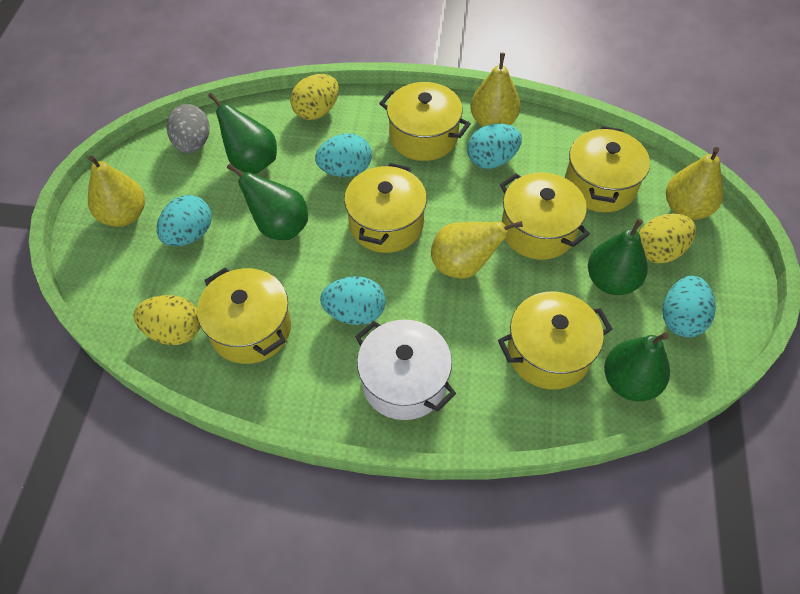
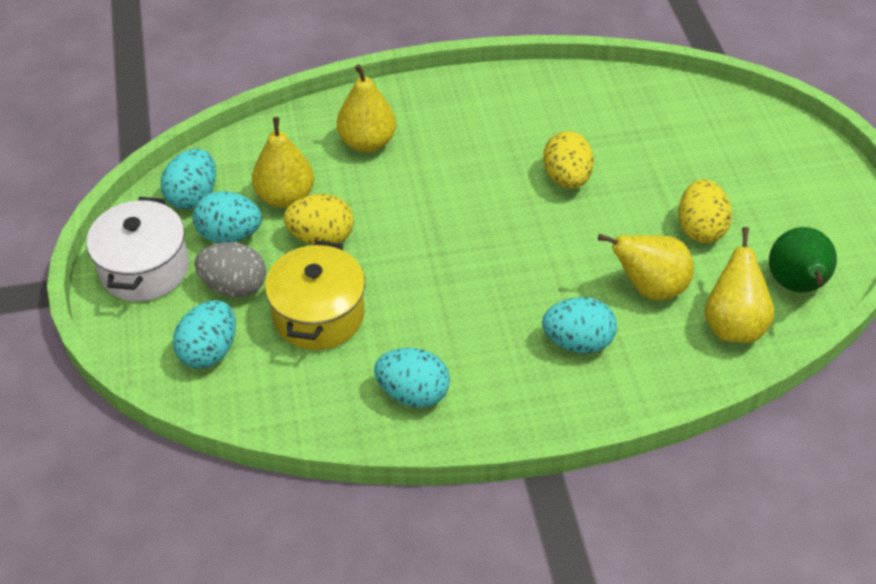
green pear: 4 -> 1
yellow pot: 6 -> 1

